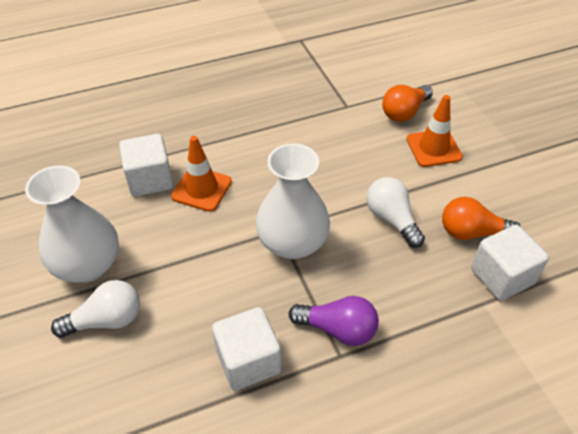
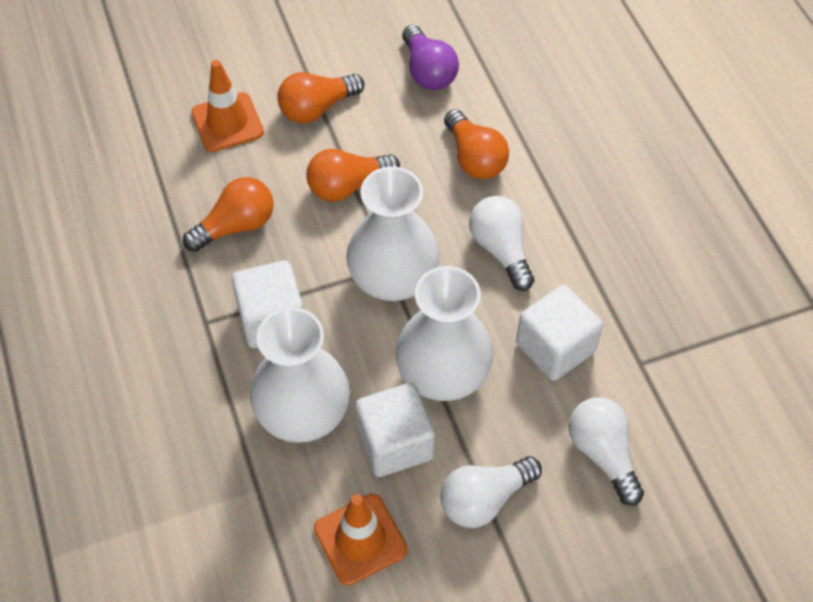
orange light bulb: 2 -> 4
white light bulb: 2 -> 3
white vase: 2 -> 3

